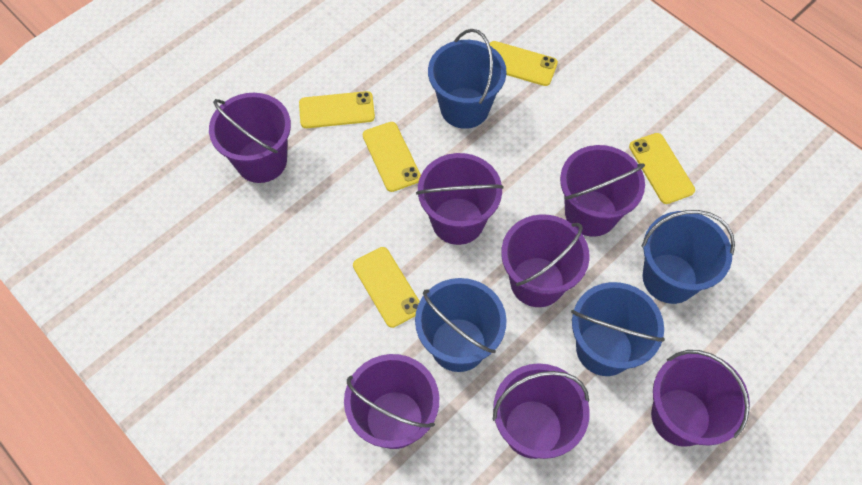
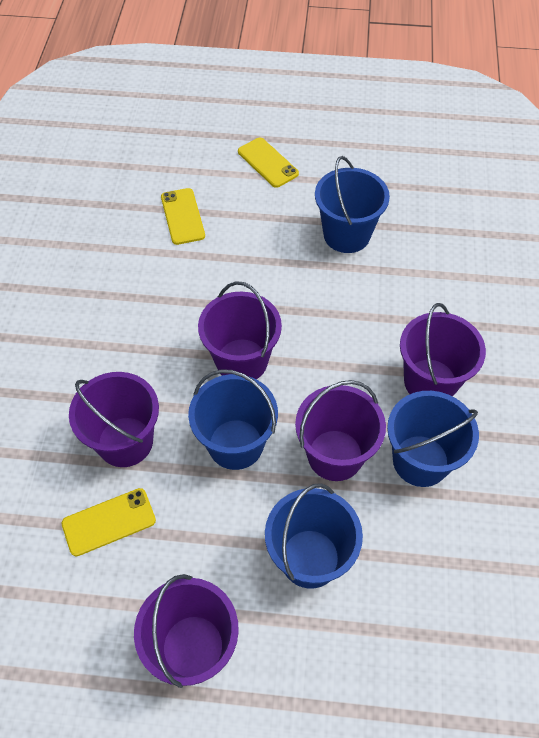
purple bucket: 7 -> 5
yellow phone: 5 -> 3

